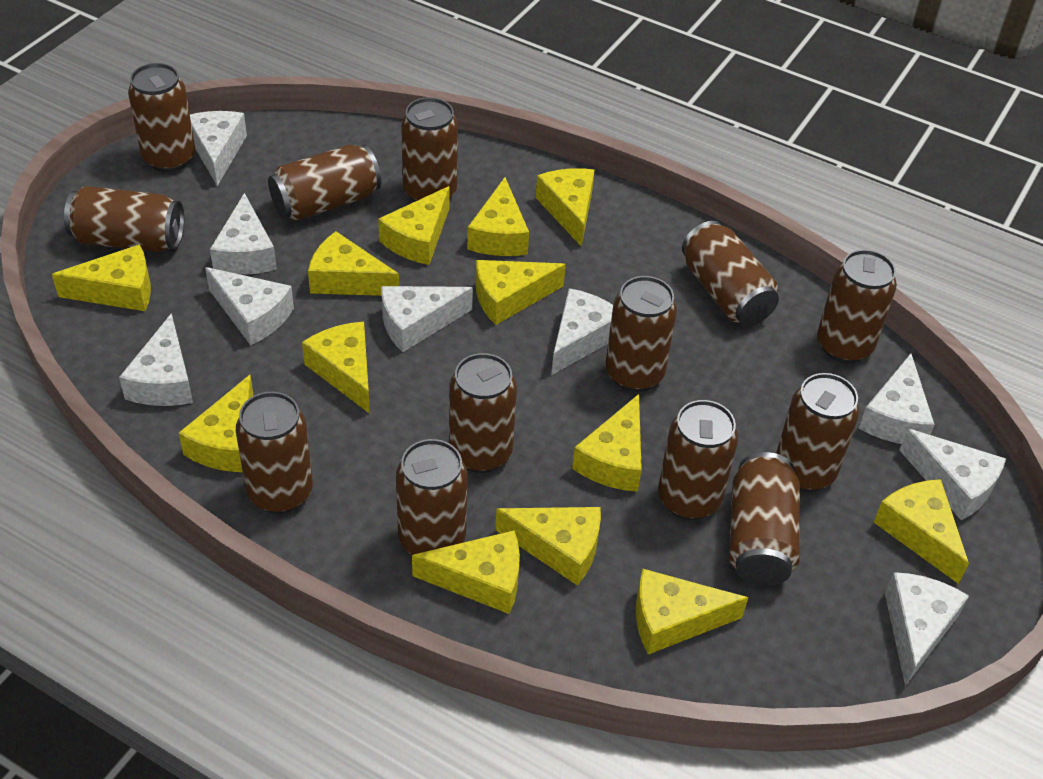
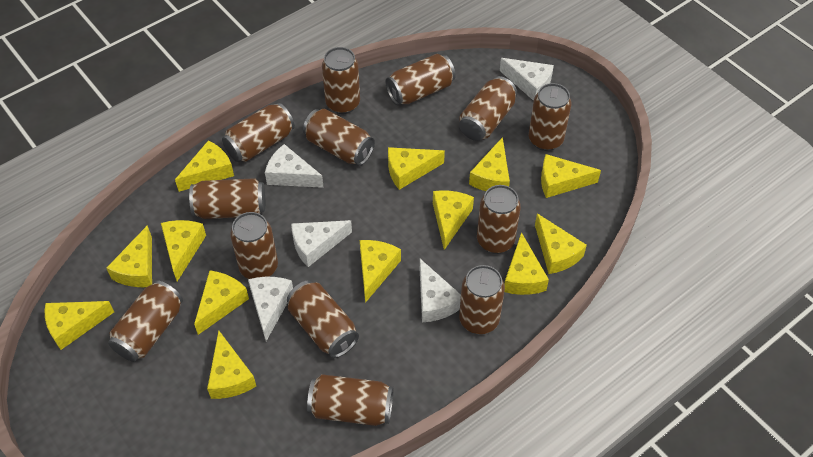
white cheese: 9 -> 5

